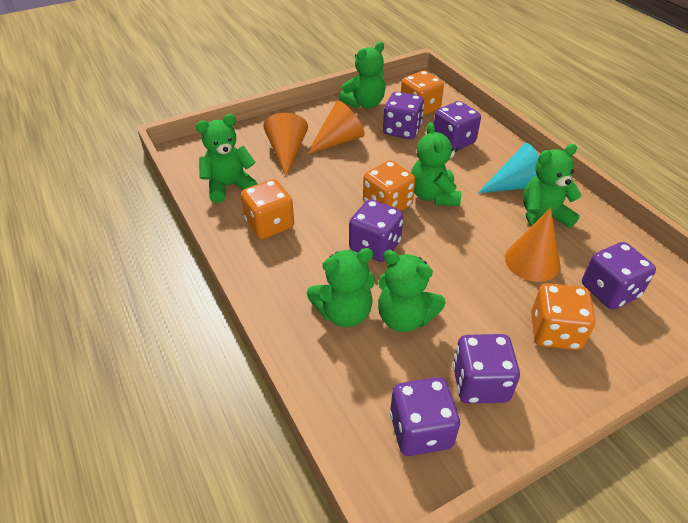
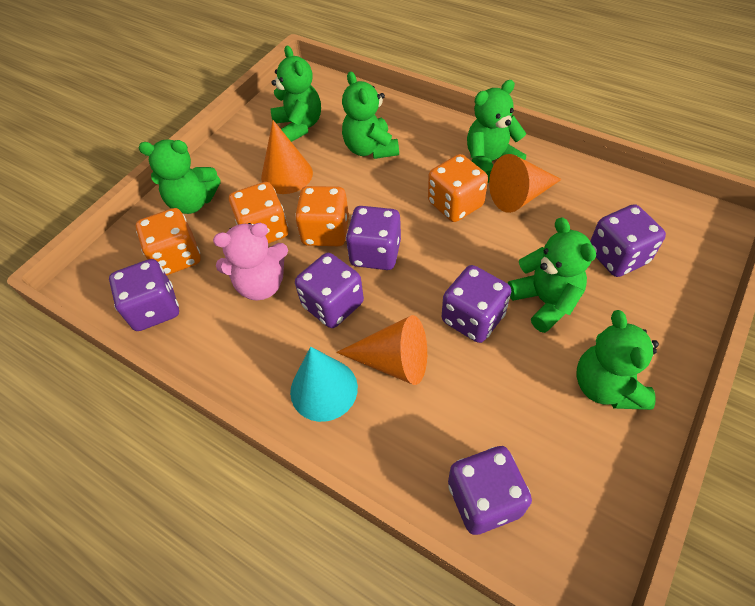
pink teddy bear: 0 -> 1

